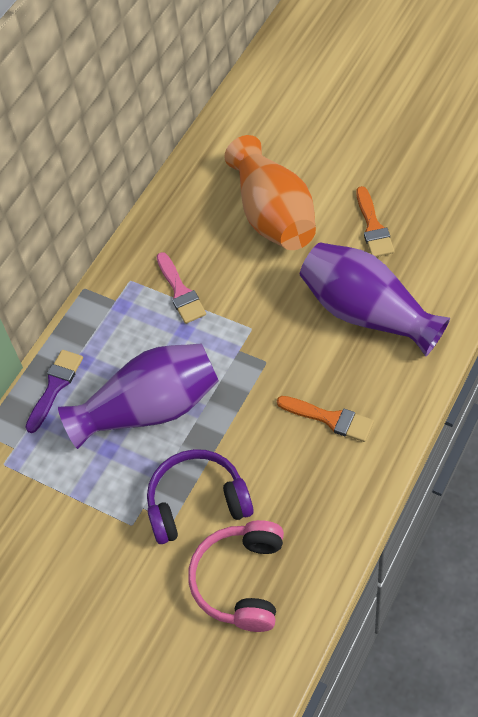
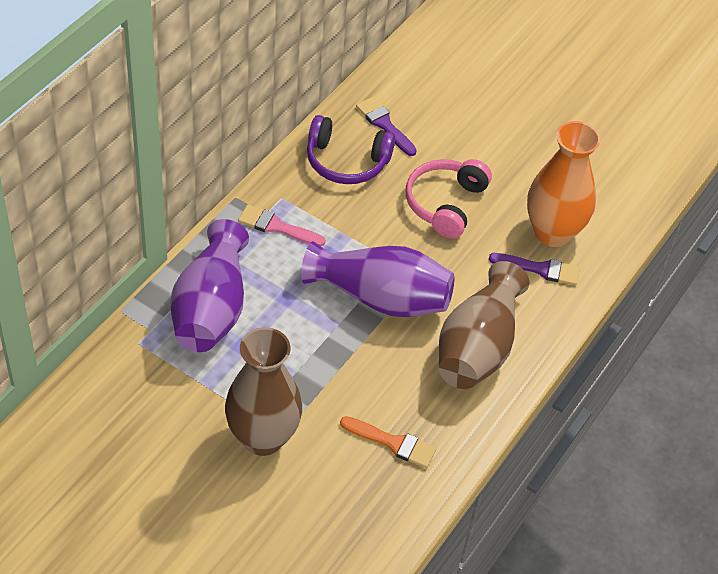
brown vase: 0 -> 2
orange brush: 2 -> 1
purple brush: 1 -> 2

